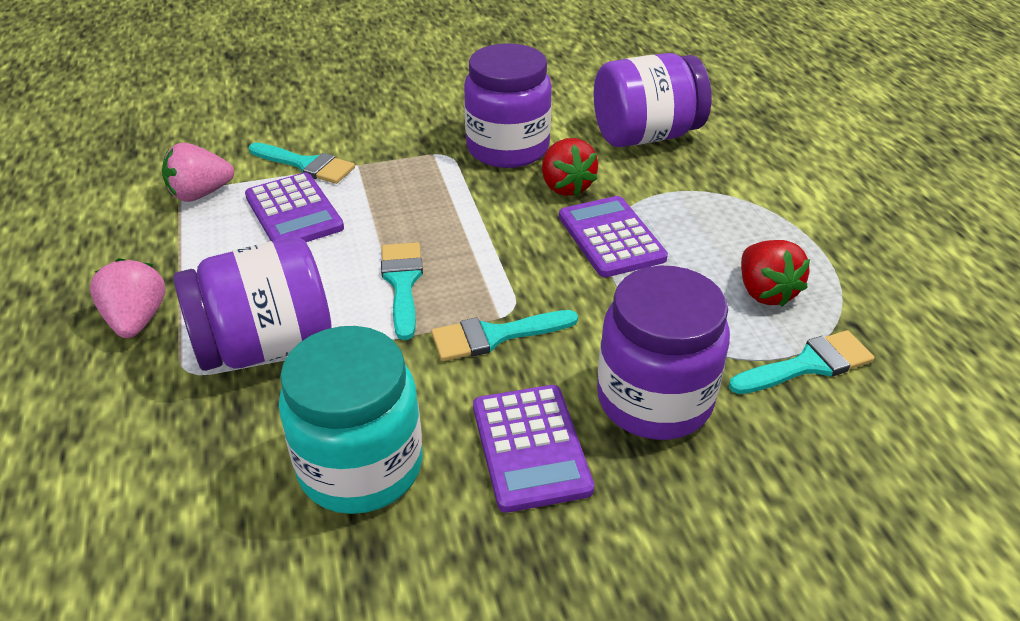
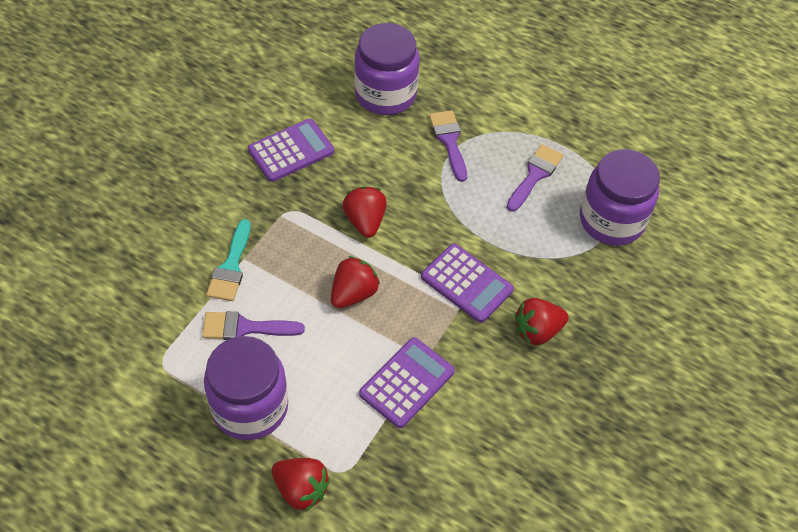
pink strawberry: 2 -> 0
purple brush: 0 -> 3
purple jar: 4 -> 3
red strawberry: 2 -> 4
turquoise brush: 4 -> 1
turquoise jar: 1 -> 0

